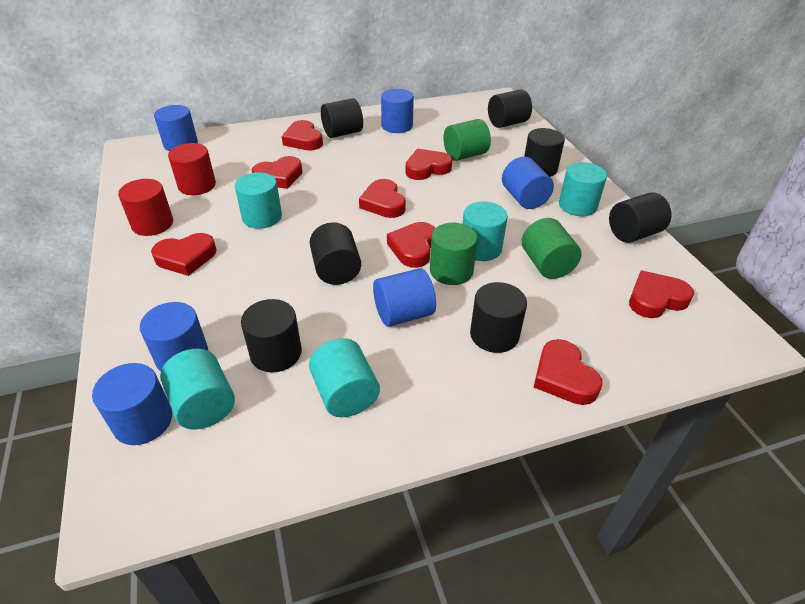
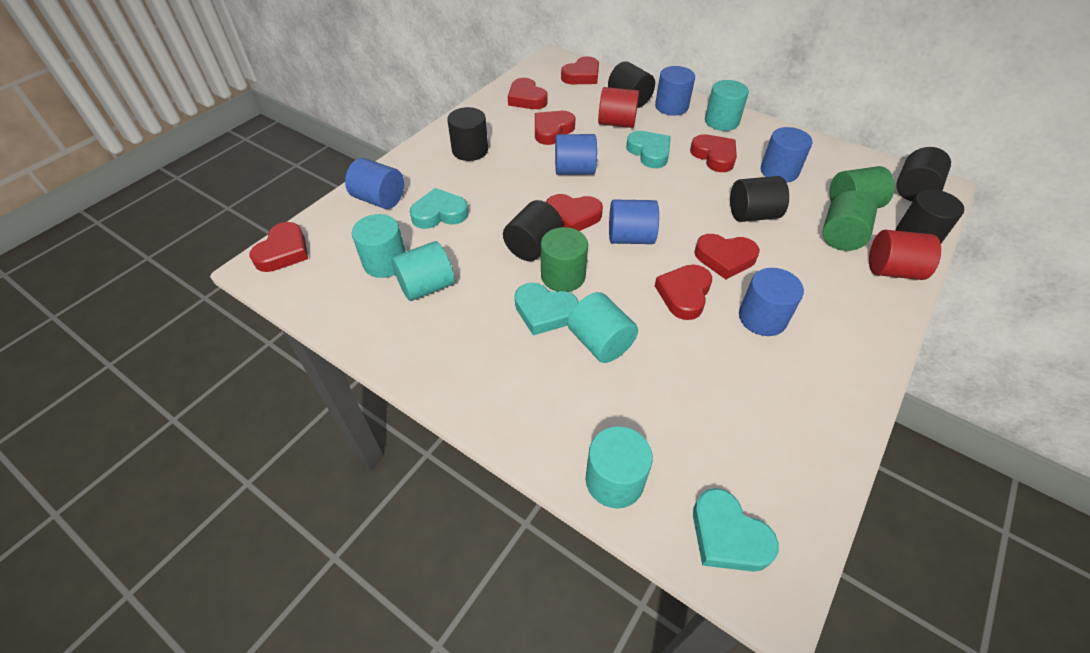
black cylinder: 7 -> 6
turquoise heart: 0 -> 4

